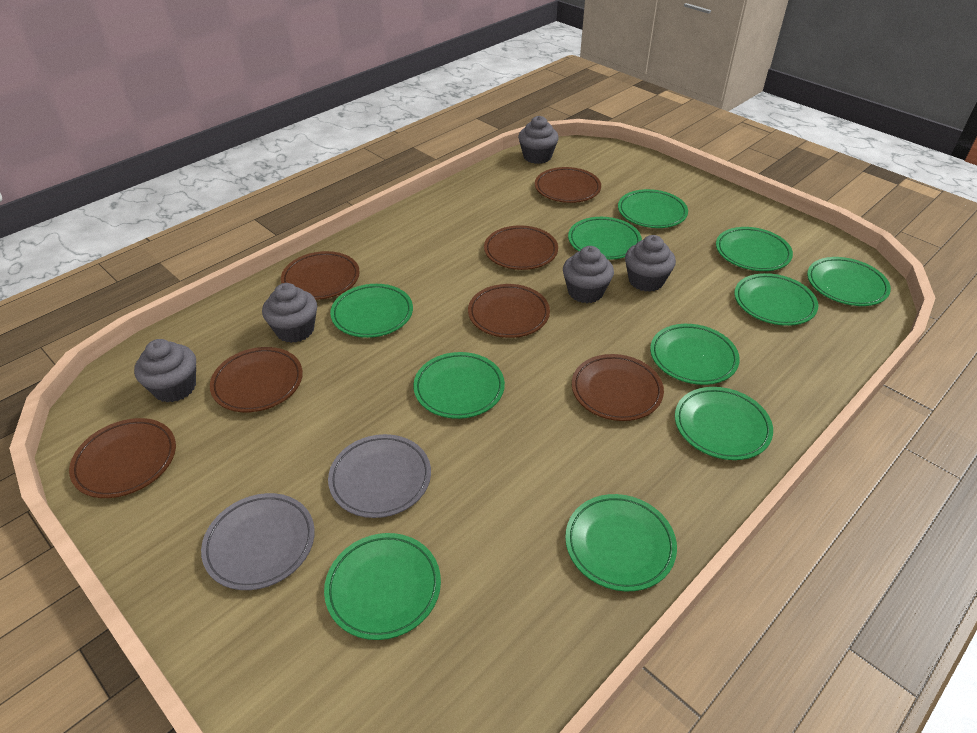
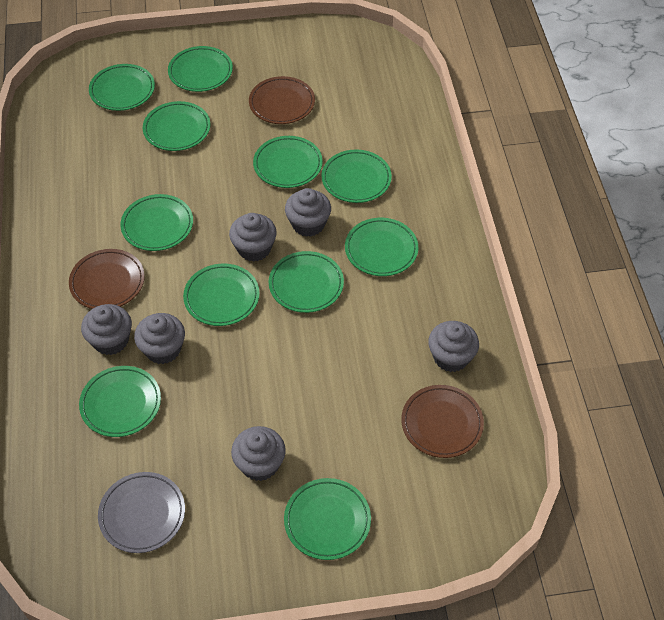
brown plate: 7 -> 3
grey cupcake: 5 -> 6
grey plate: 2 -> 1

